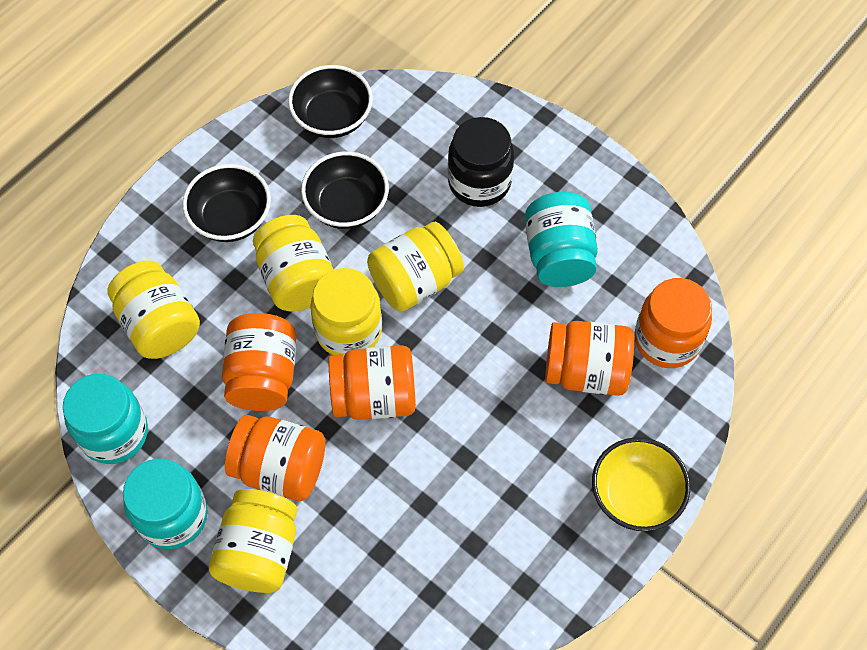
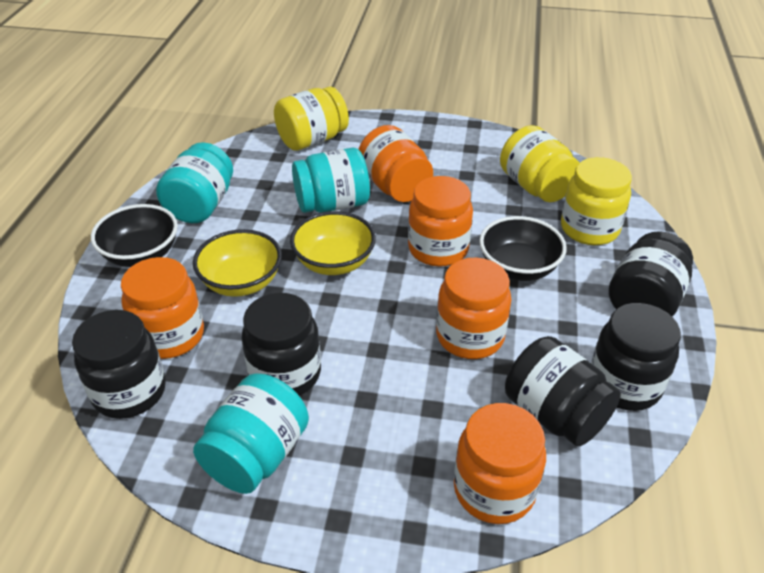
black bowl: 3 -> 2
black jar: 1 -> 5
yellow bowl: 1 -> 2
yellow jar: 5 -> 3

